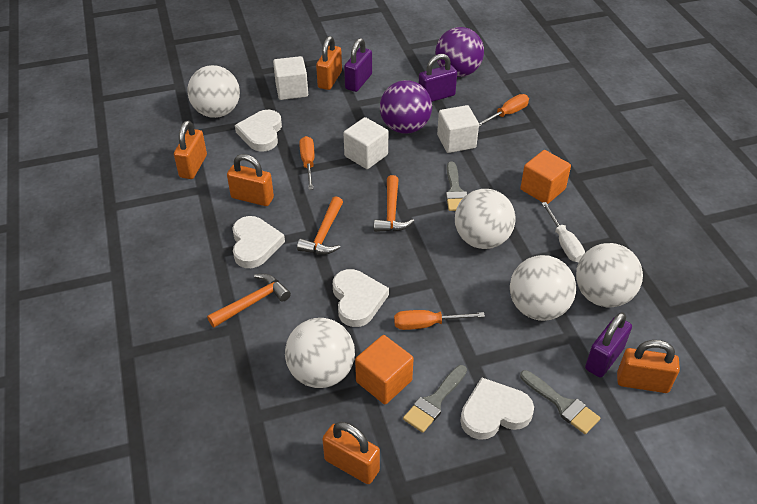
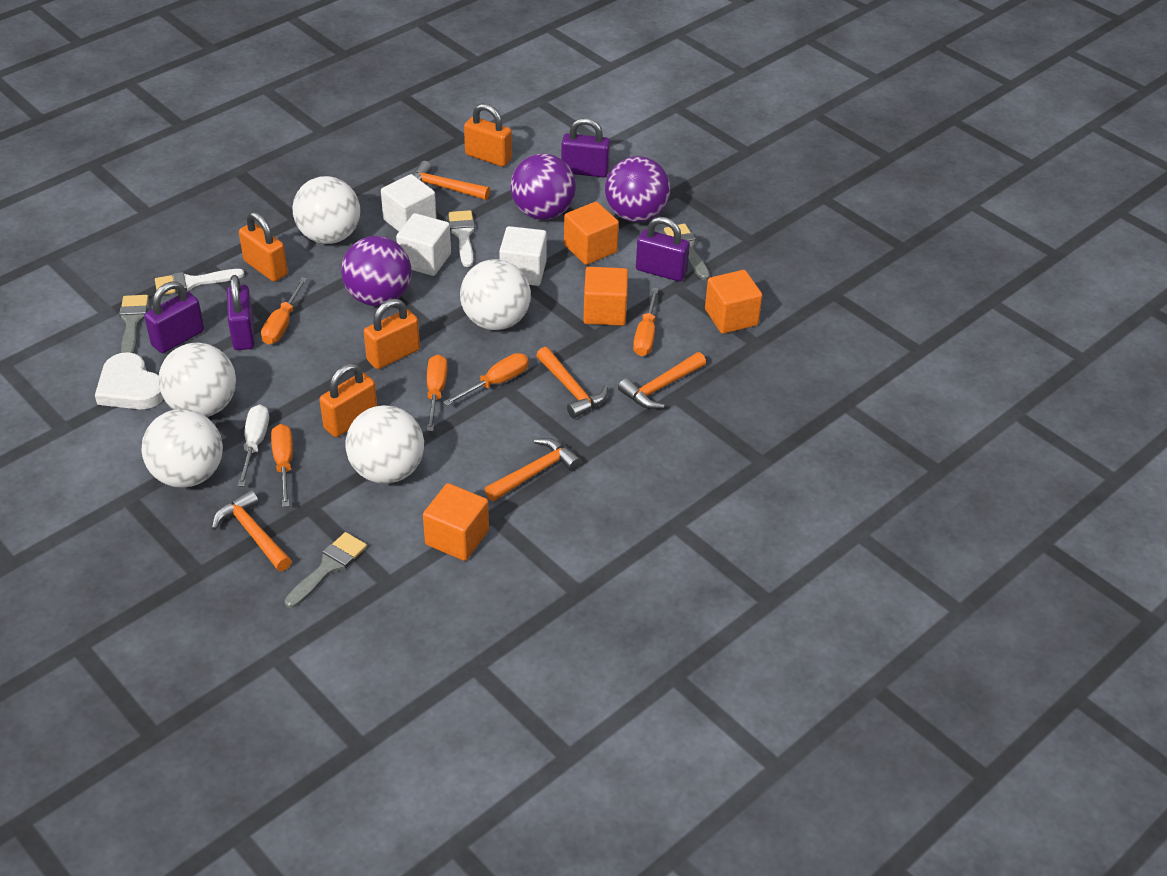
orange cube: 2 -> 4
orange hammer: 3 -> 5
orange padlock: 5 -> 4
orange screwdriver: 3 -> 5
purple ball: 2 -> 3
purple padlock: 3 -> 4
white brush: 0 -> 2
white heart: 4 -> 1

